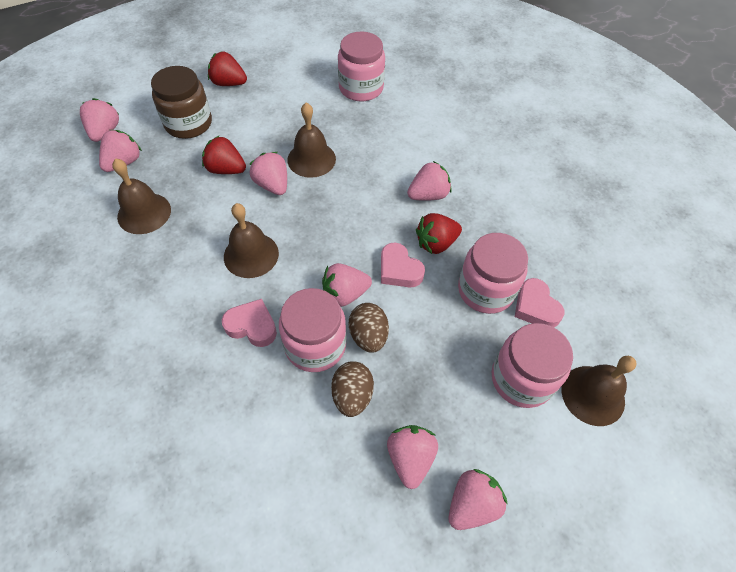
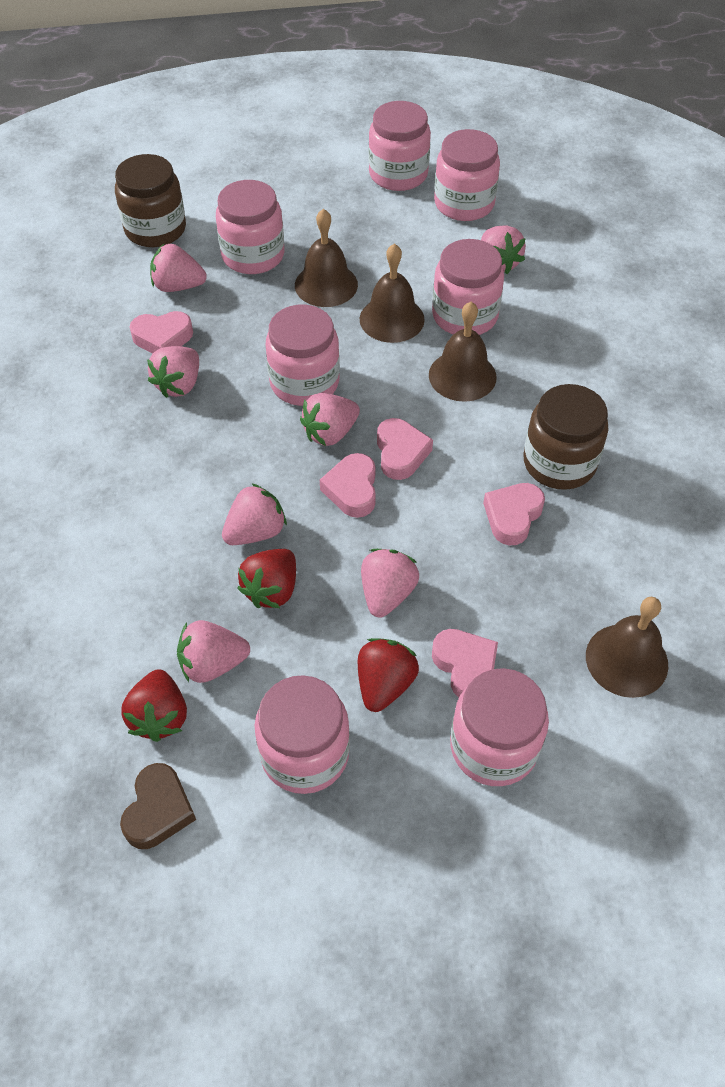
brown egg: 2 -> 0
brown heart: 0 -> 1
brown jar: 1 -> 2
pink heart: 3 -> 5
pink jar: 4 -> 7

